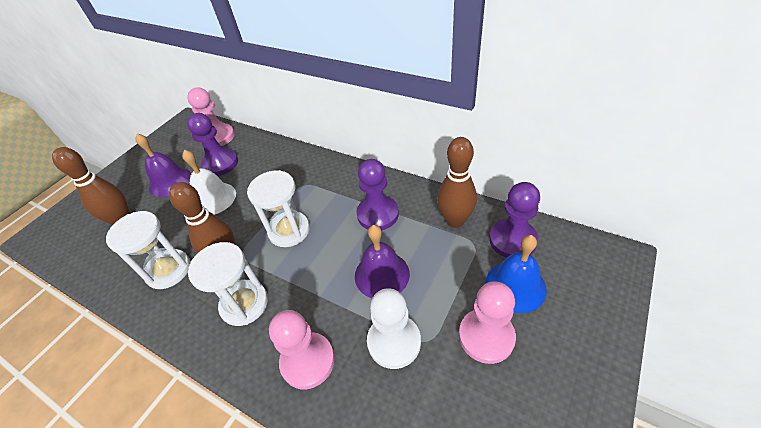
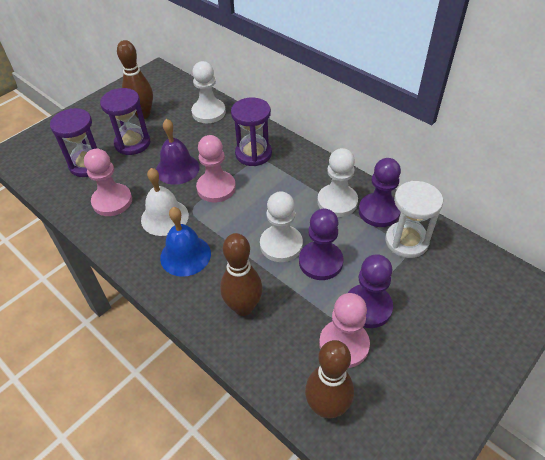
purple bell: 2 -> 1
purple hourglass: 0 -> 3
white hourglass: 3 -> 1
white pawn: 1 -> 3

